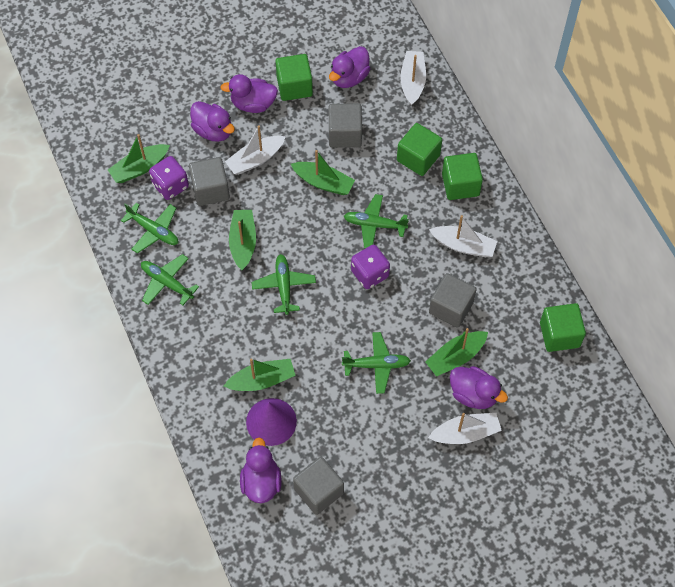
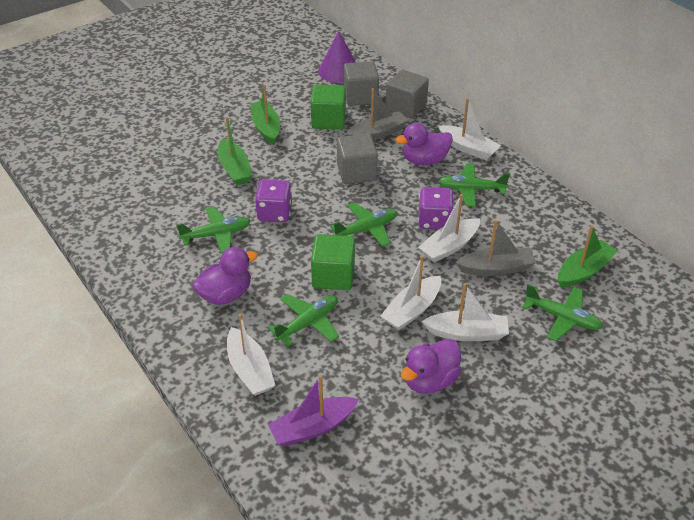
green boat: 5 -> 3
green cube: 4 -> 2
grey boat: 0 -> 2
grey cube: 4 -> 3
purple boat: 0 -> 1
purple duck: 5 -> 3
white boat: 4 -> 5

